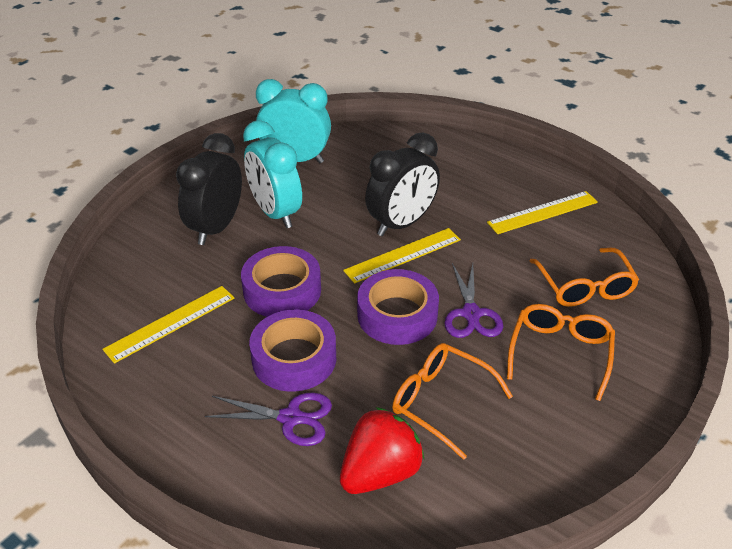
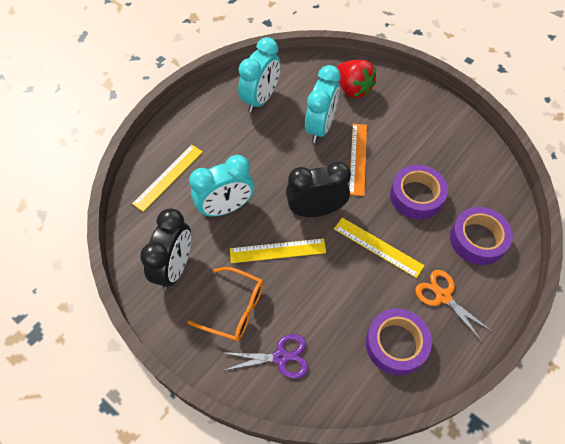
orange glasses: 3 -> 1
orange ruler: 0 -> 1
orange scissors: 0 -> 1
purple scissors: 2 -> 1
turquoise clock: 2 -> 3

